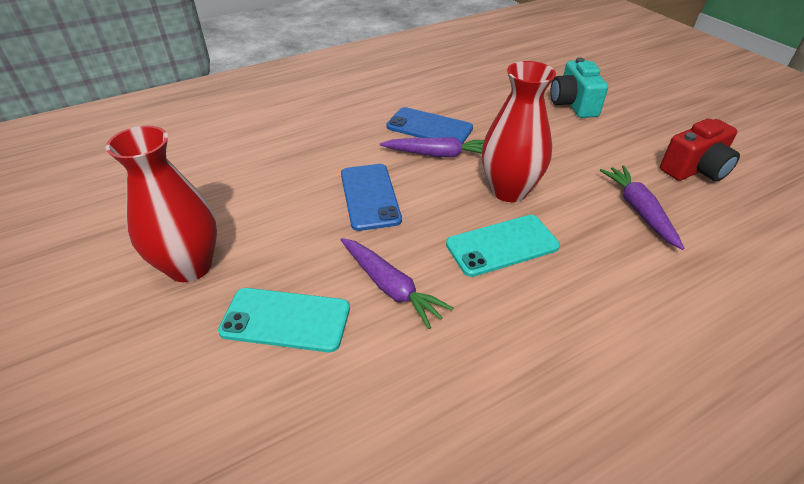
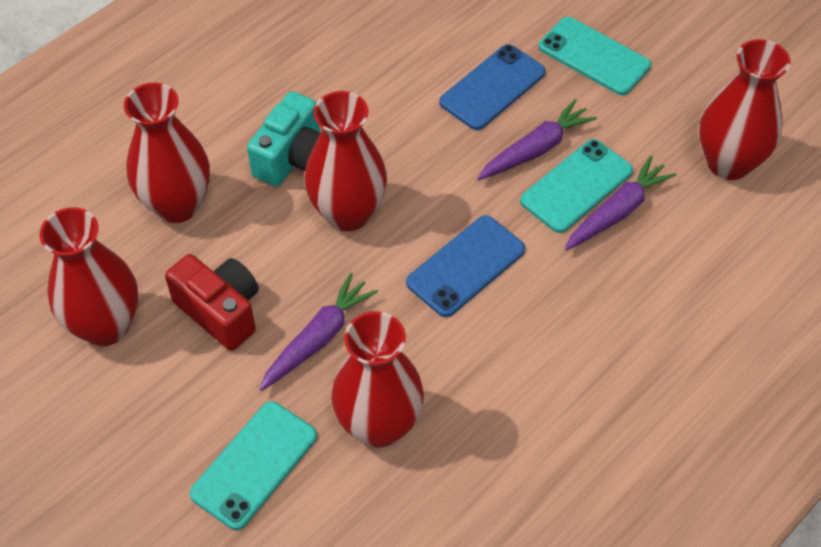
red vase: 2 -> 5
turquoise phone: 2 -> 3

